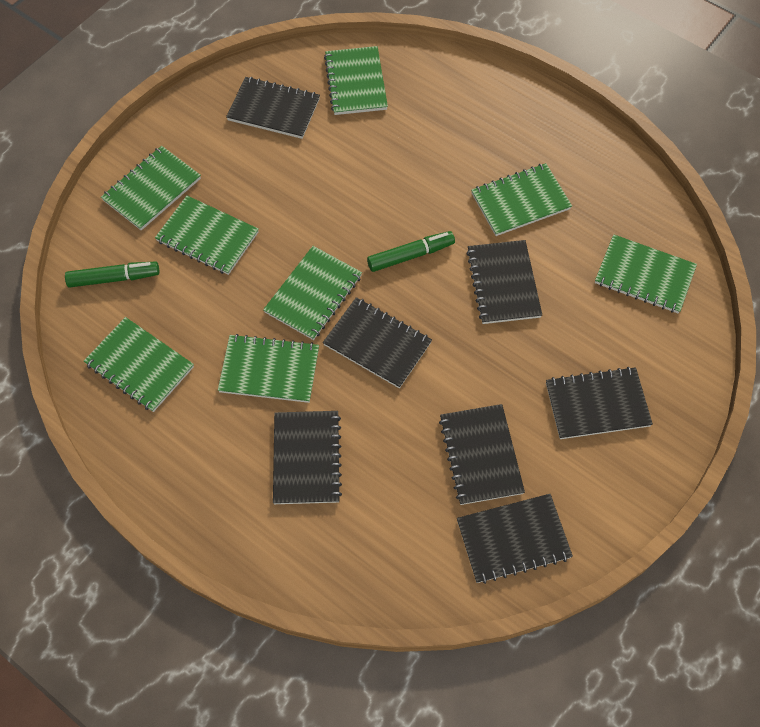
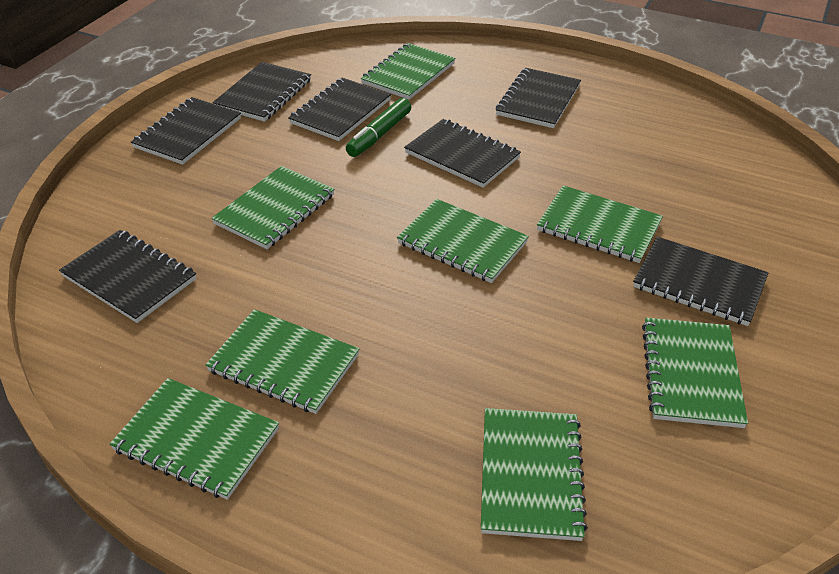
green marker: 2 -> 1

